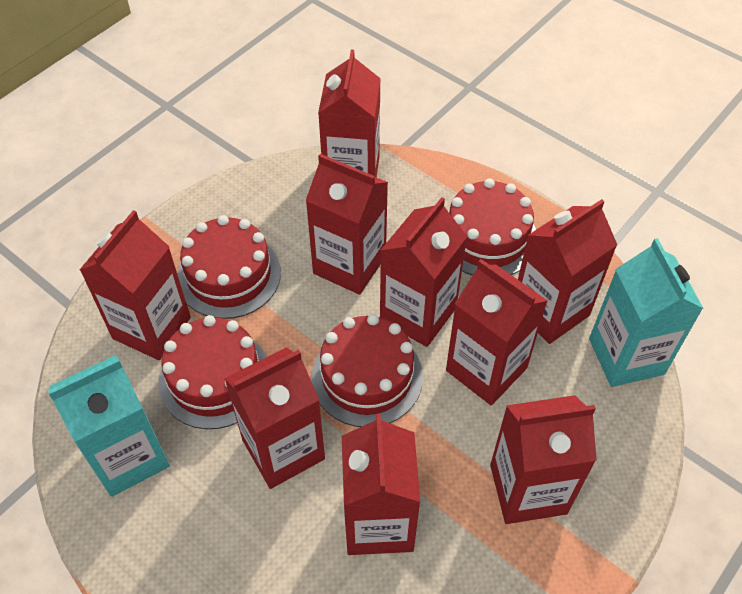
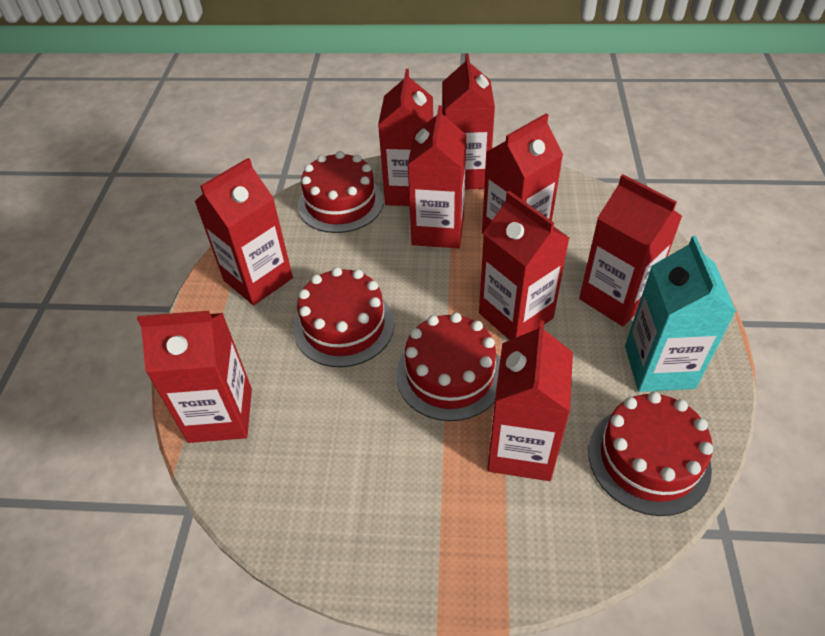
turquoise carton: 2 -> 1

